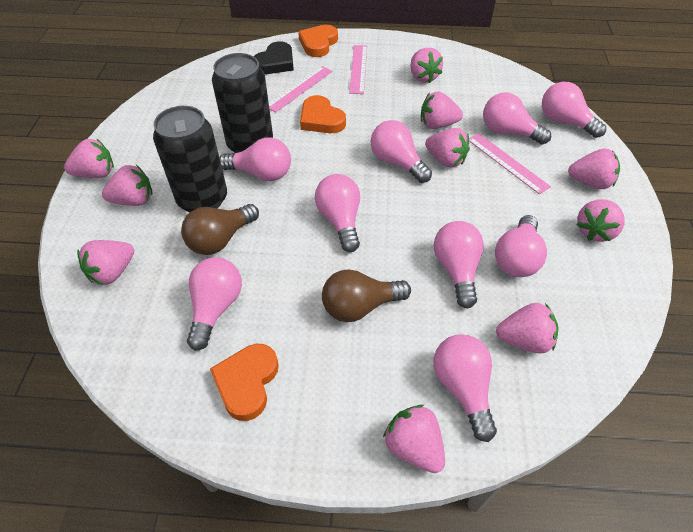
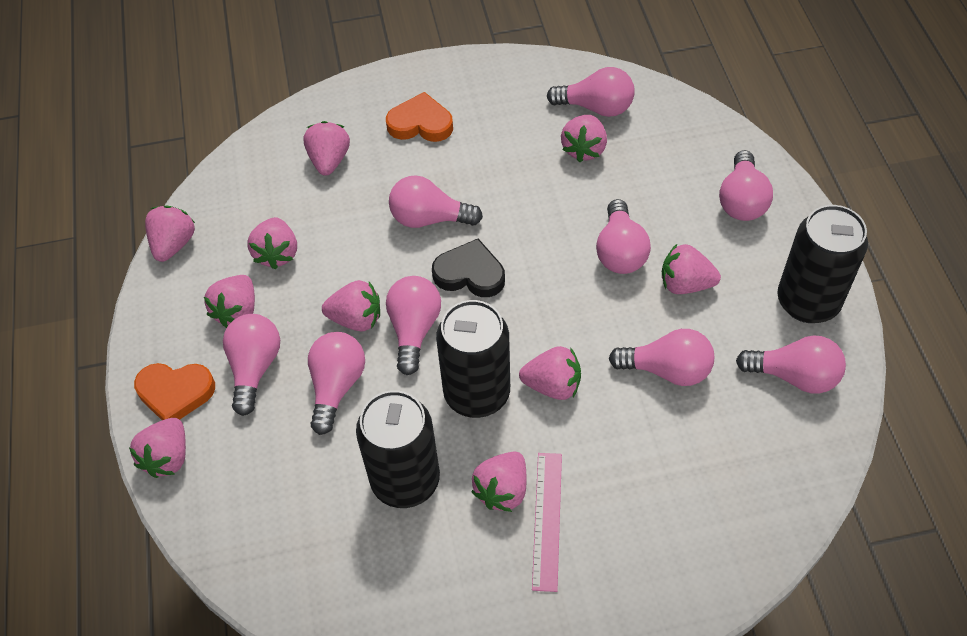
black can: 2 -> 3
brown light bulb: 2 -> 0
orange heart: 3 -> 2
pink ruler: 3 -> 1

